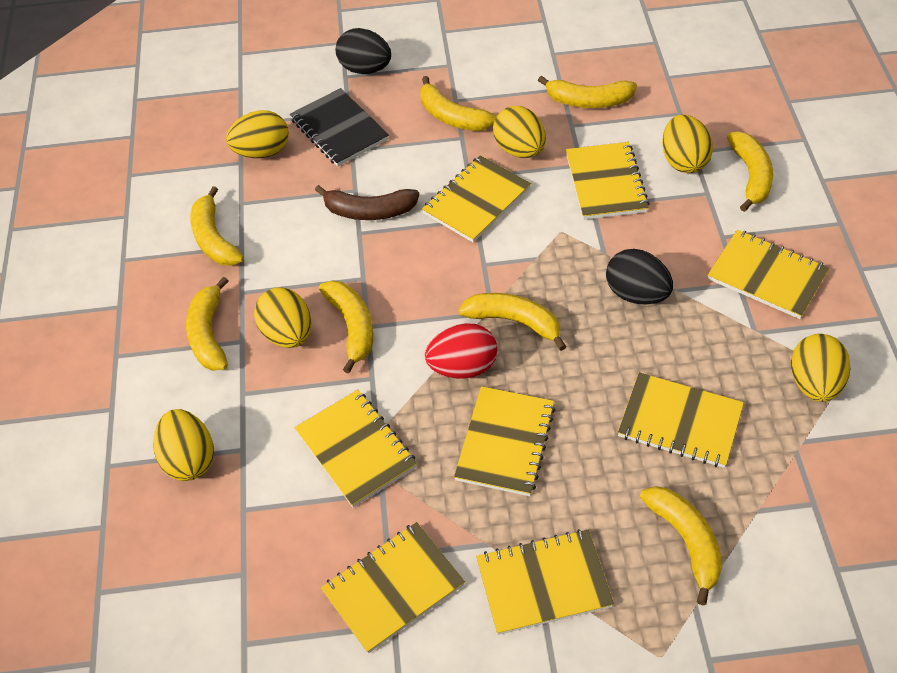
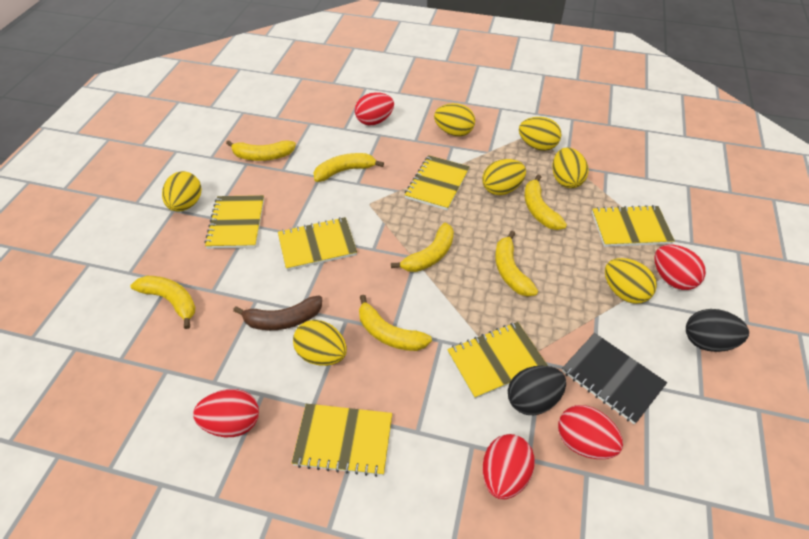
red egg: 1 -> 5
yellow banana: 8 -> 7
yellow egg: 6 -> 7
yellow notebook: 8 -> 6

